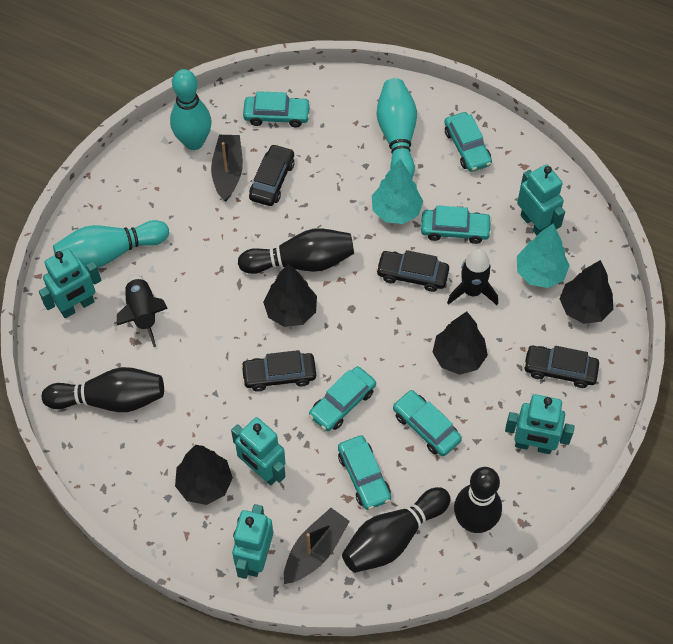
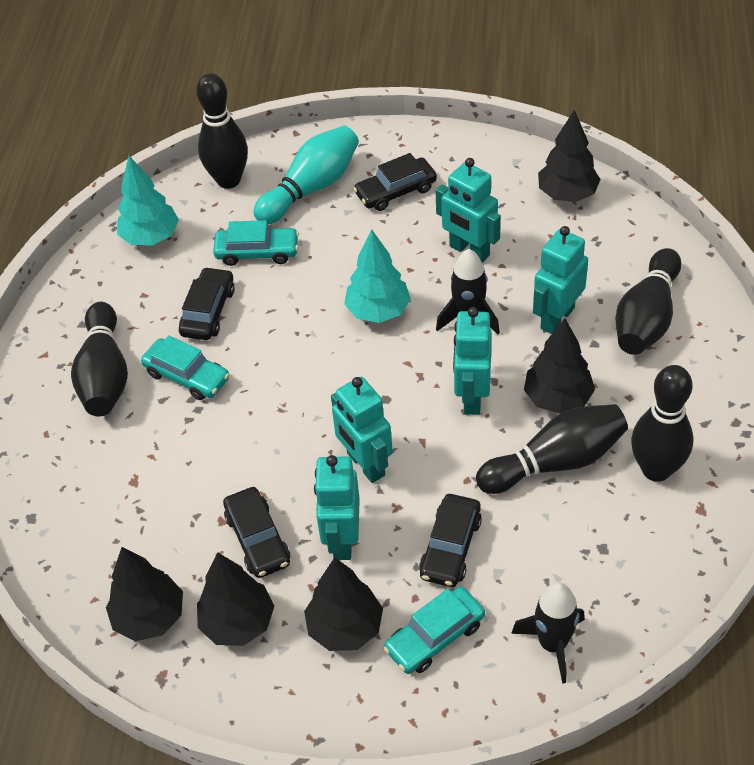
black boat: 2 -> 0
black bowling pin: 4 -> 5
black tree: 4 -> 5
turquoise bowling pin: 3 -> 1
turquoise car: 6 -> 3

